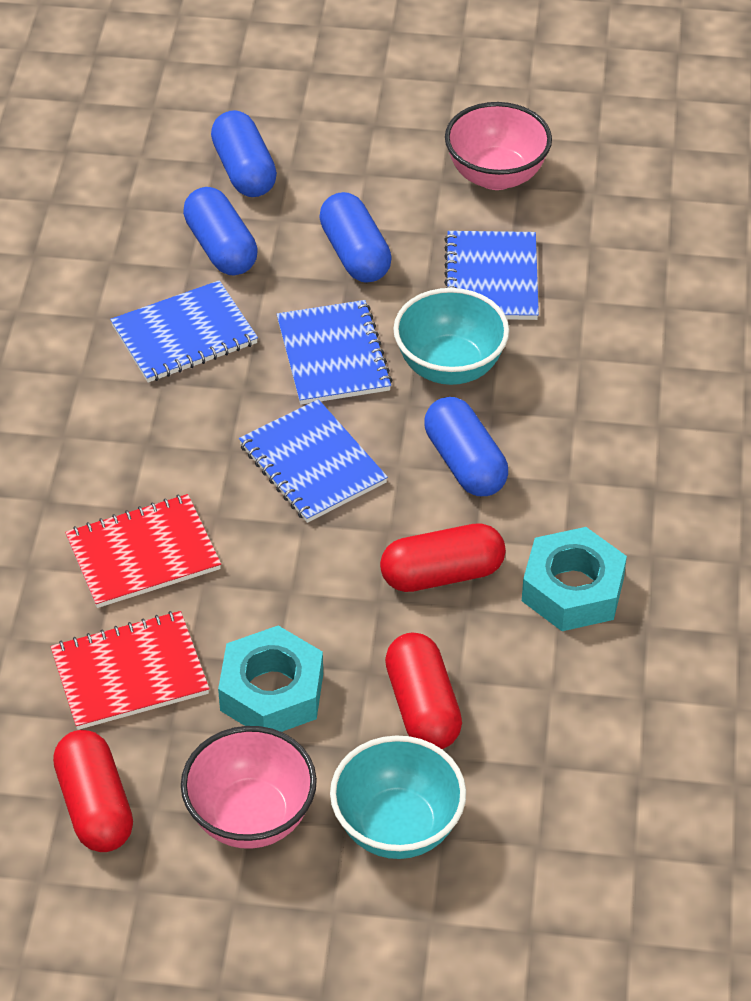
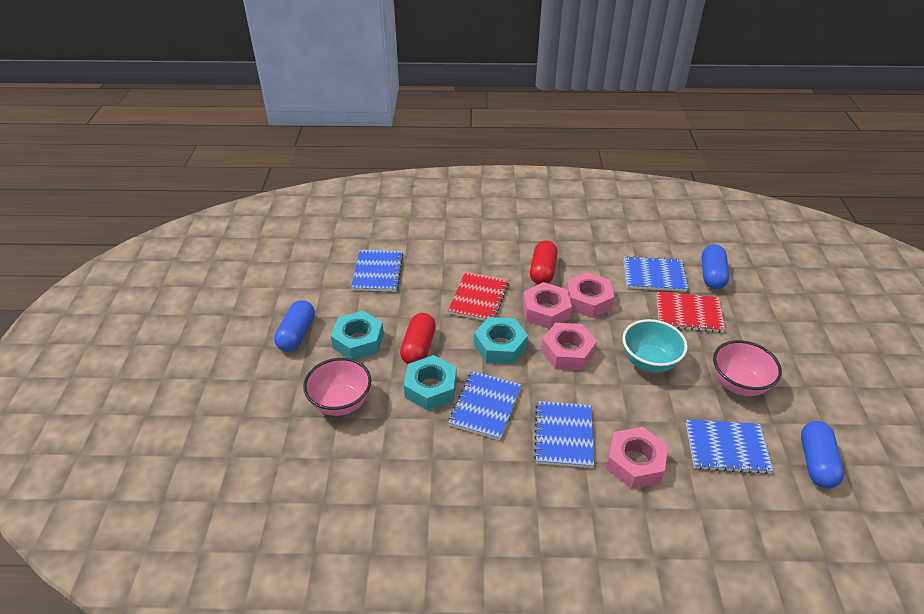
blue capsule: 4 -> 3
blue notebook: 4 -> 5
pink nut: 0 -> 4
red capsule: 3 -> 2
turquoise bowl: 2 -> 1
turquoise nut: 2 -> 3

